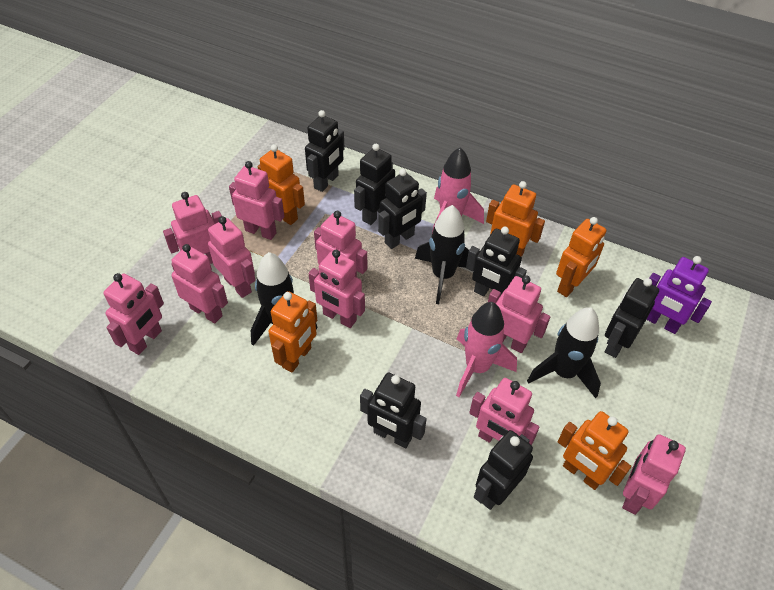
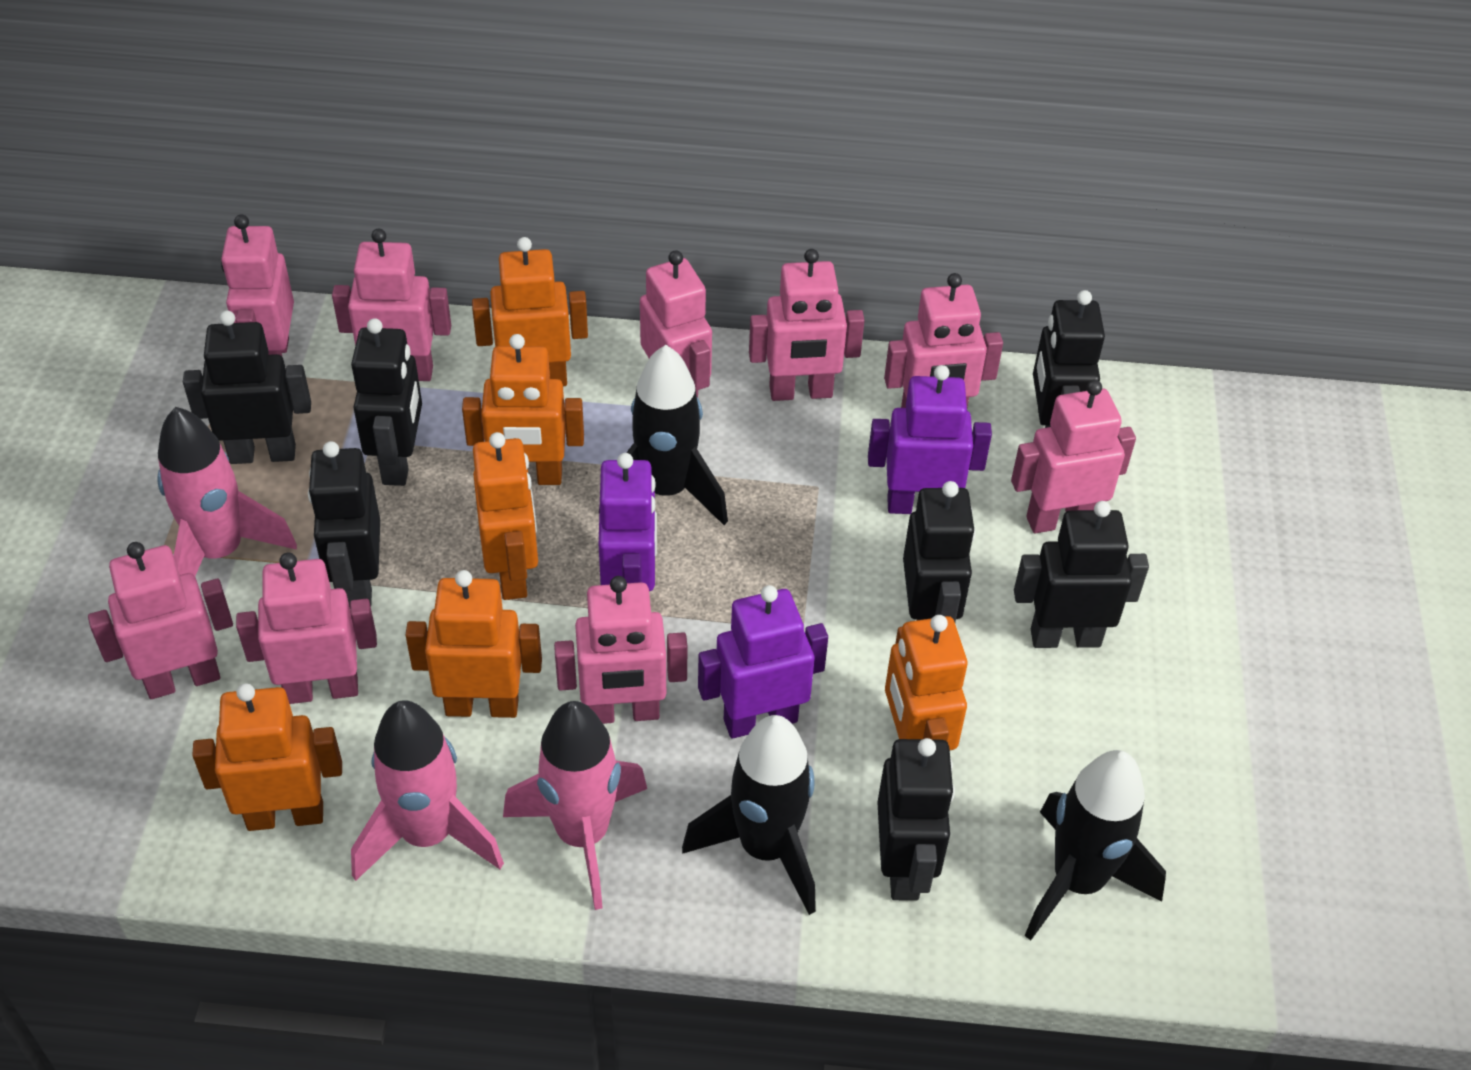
orange robot: 5 -> 6
pink robot: 10 -> 9
pink rocket: 2 -> 3
purple robot: 1 -> 3

